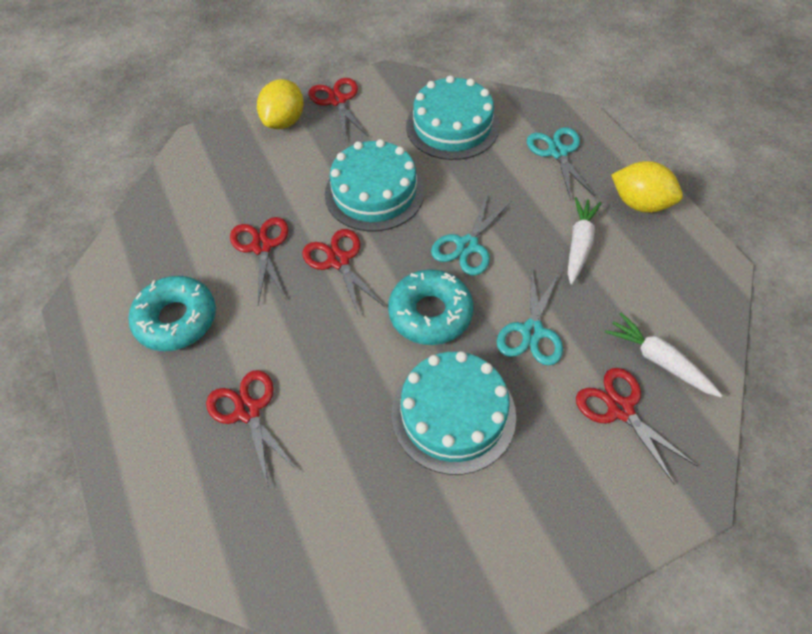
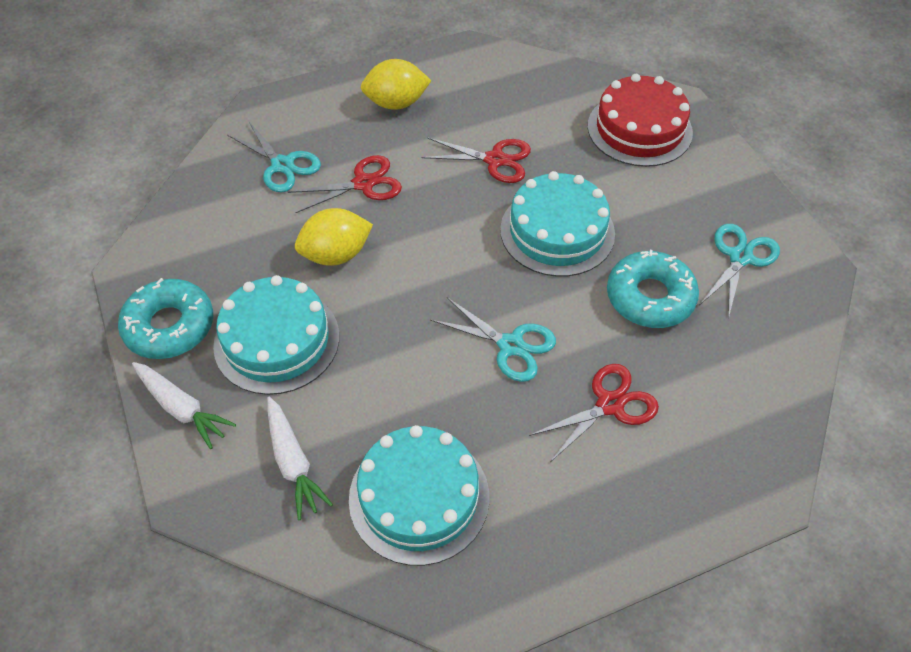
red cake: 0 -> 1
red scissors: 5 -> 3

